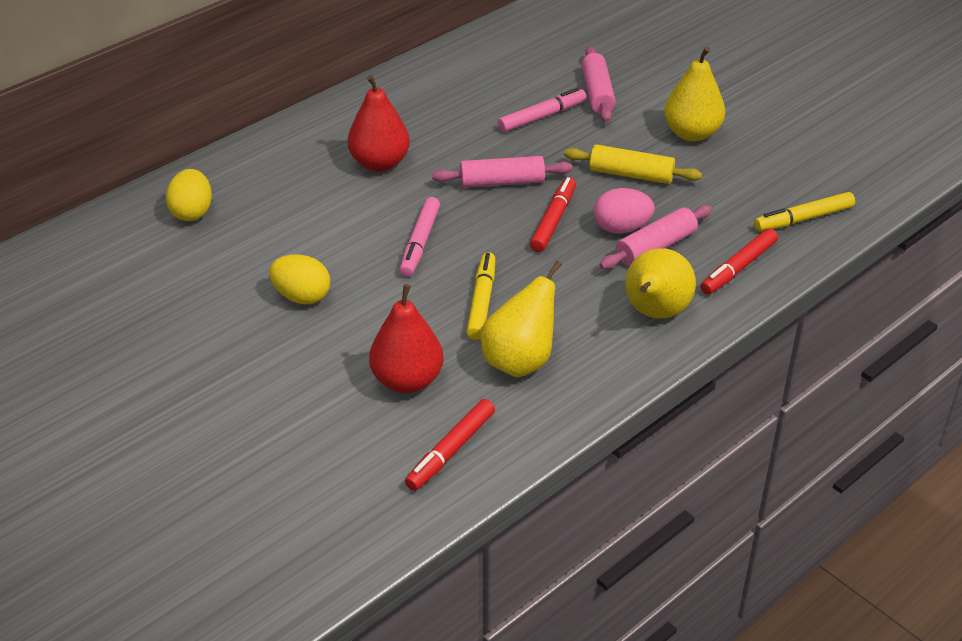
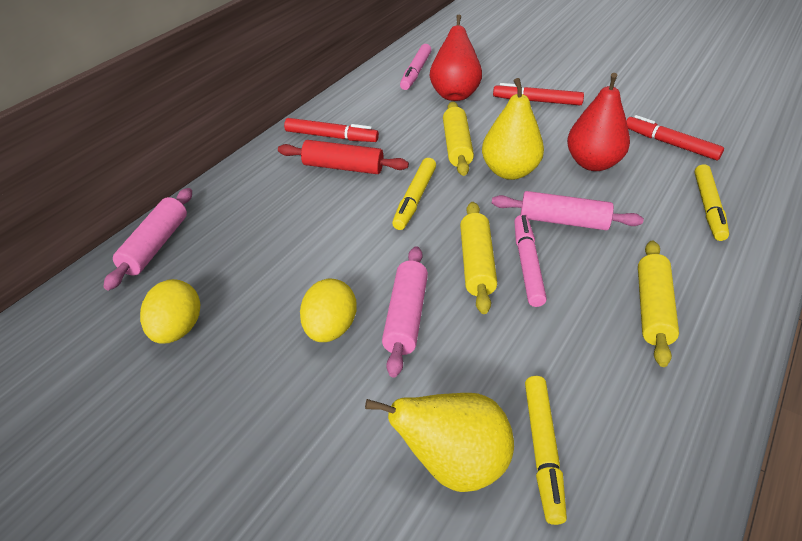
pink egg: 1 -> 0
red rolling pin: 0 -> 1
yellow marker: 2 -> 3
yellow pear: 3 -> 2
yellow rolling pin: 1 -> 3

